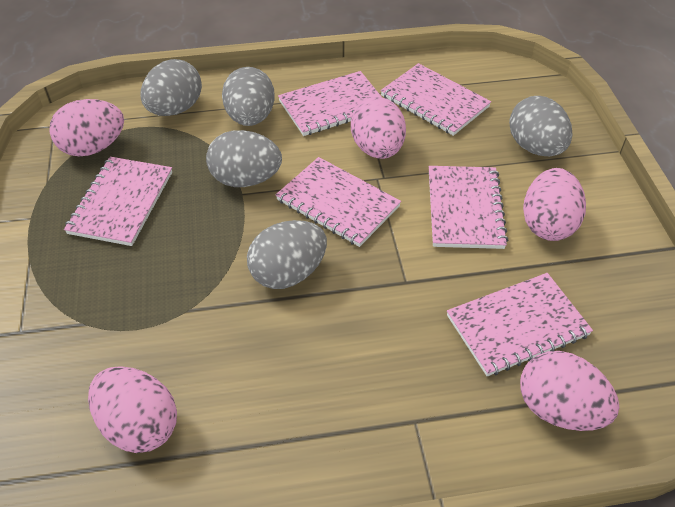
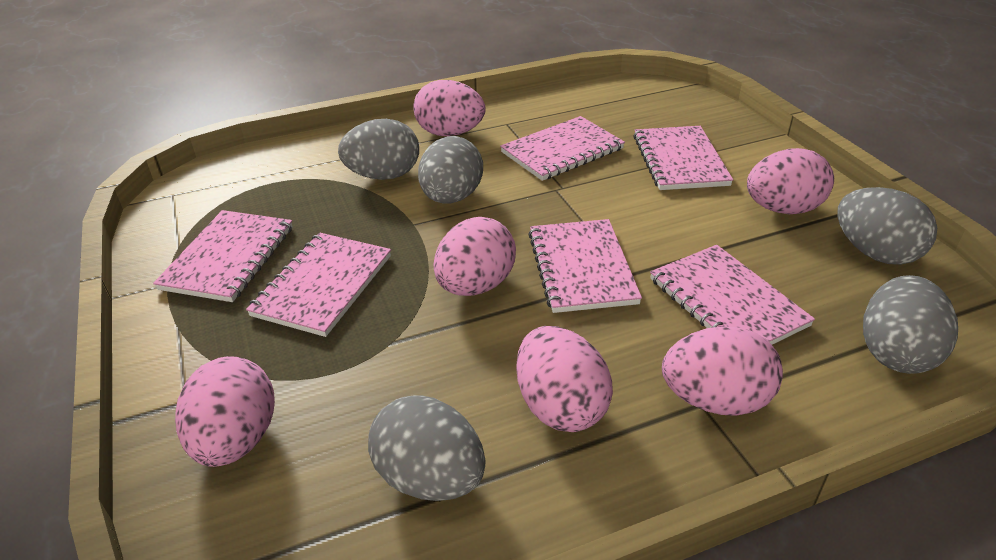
pink egg: 5 -> 6

